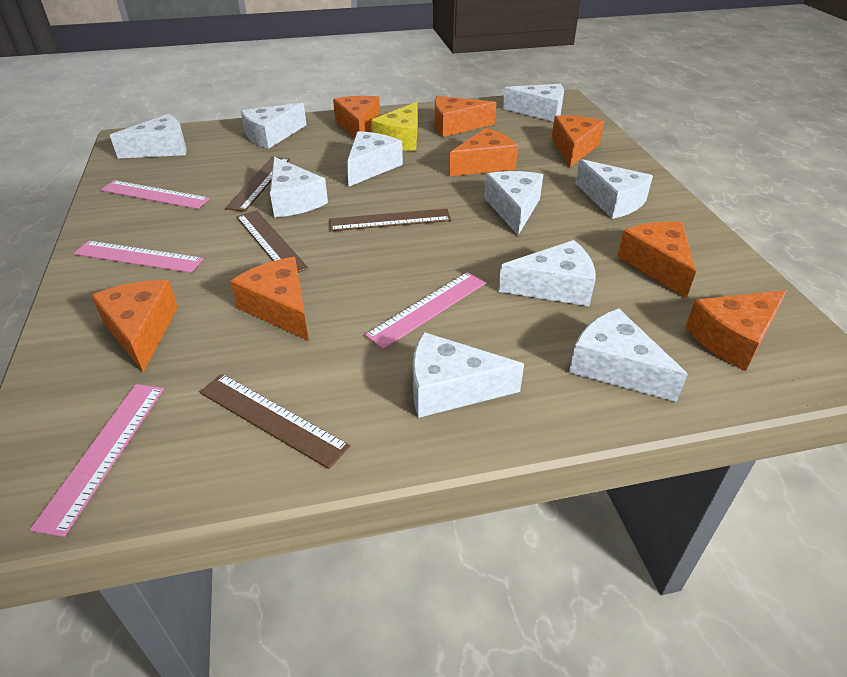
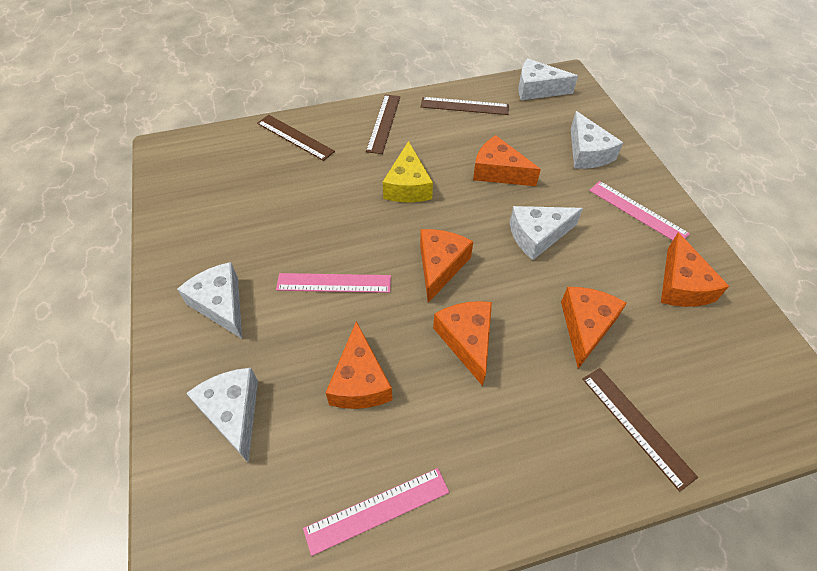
orange cheese: 8 -> 6
pink ruler: 4 -> 3
white cheese: 10 -> 5

